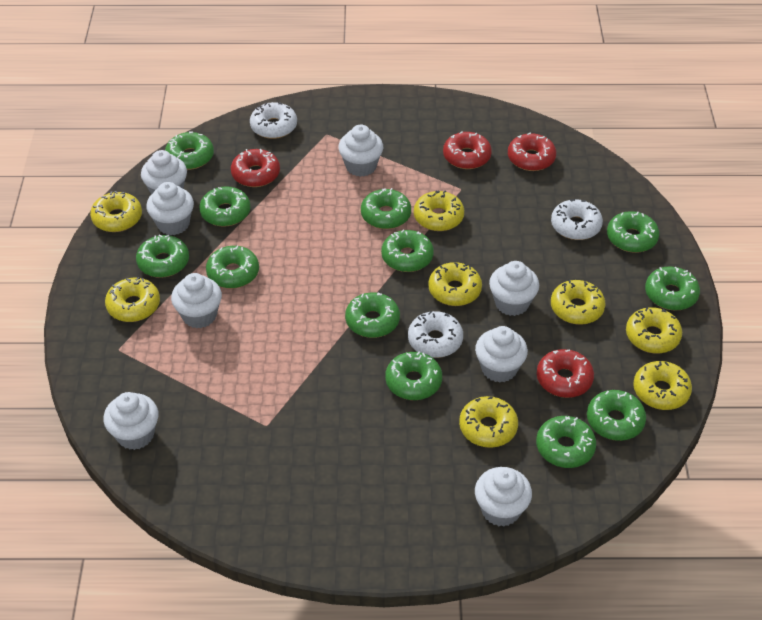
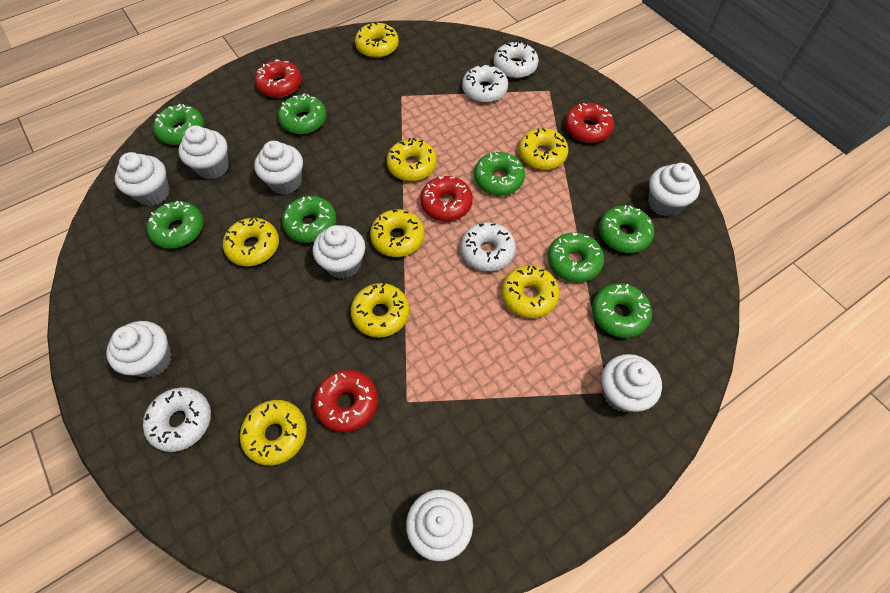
green donut: 12 -> 8
white donut: 3 -> 4

